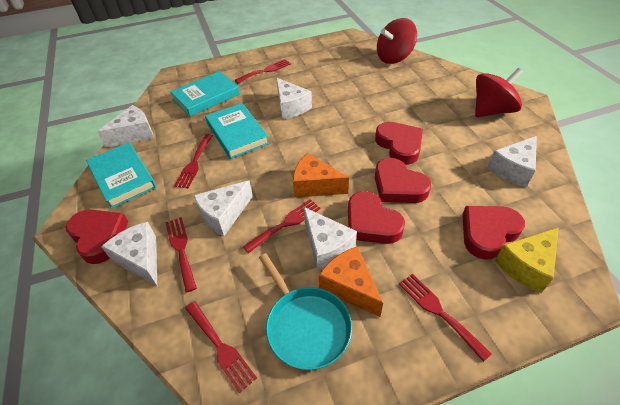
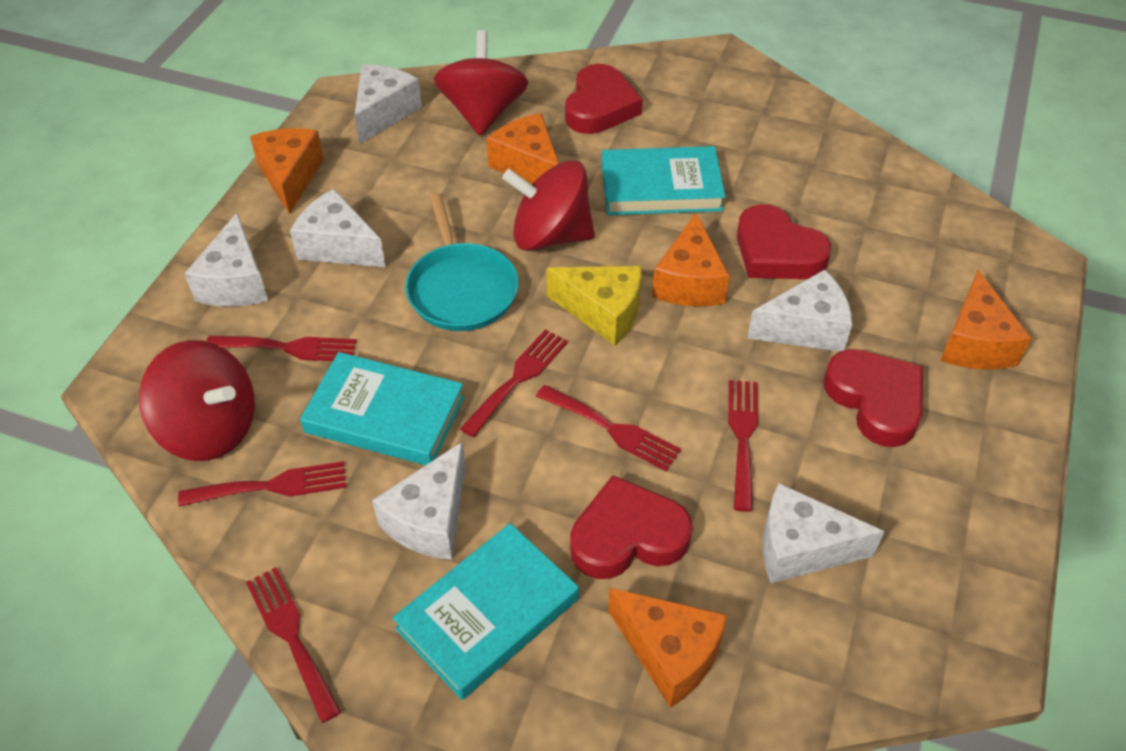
orange cheese: 2 -> 5
red heart: 5 -> 4
red spinning top: 2 -> 3

